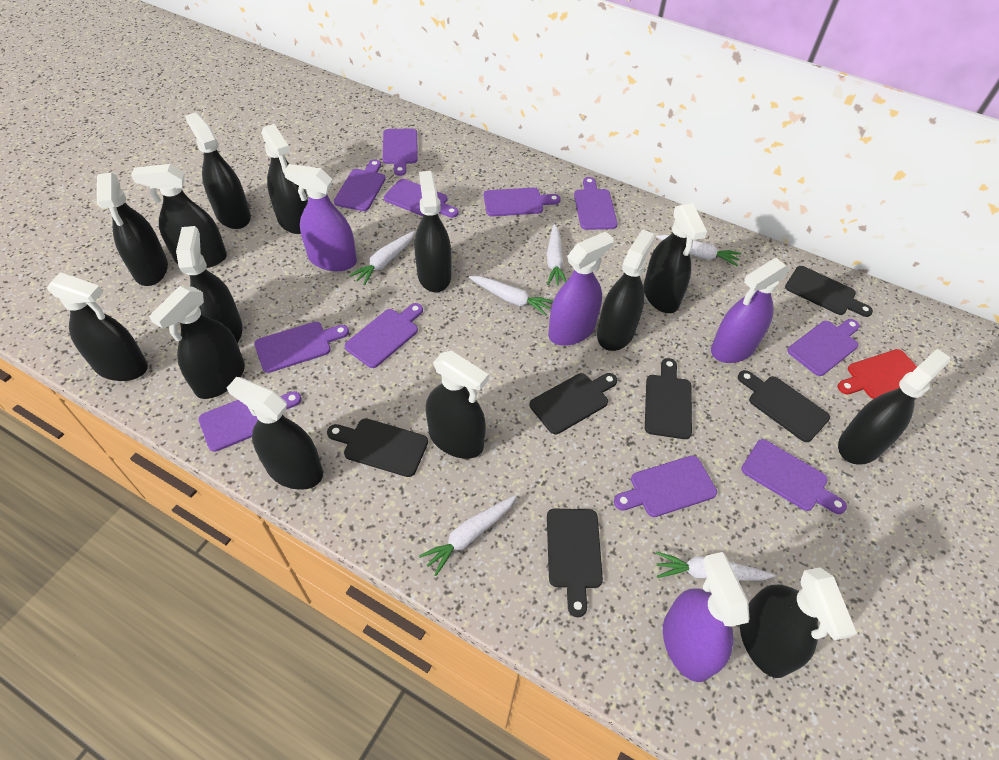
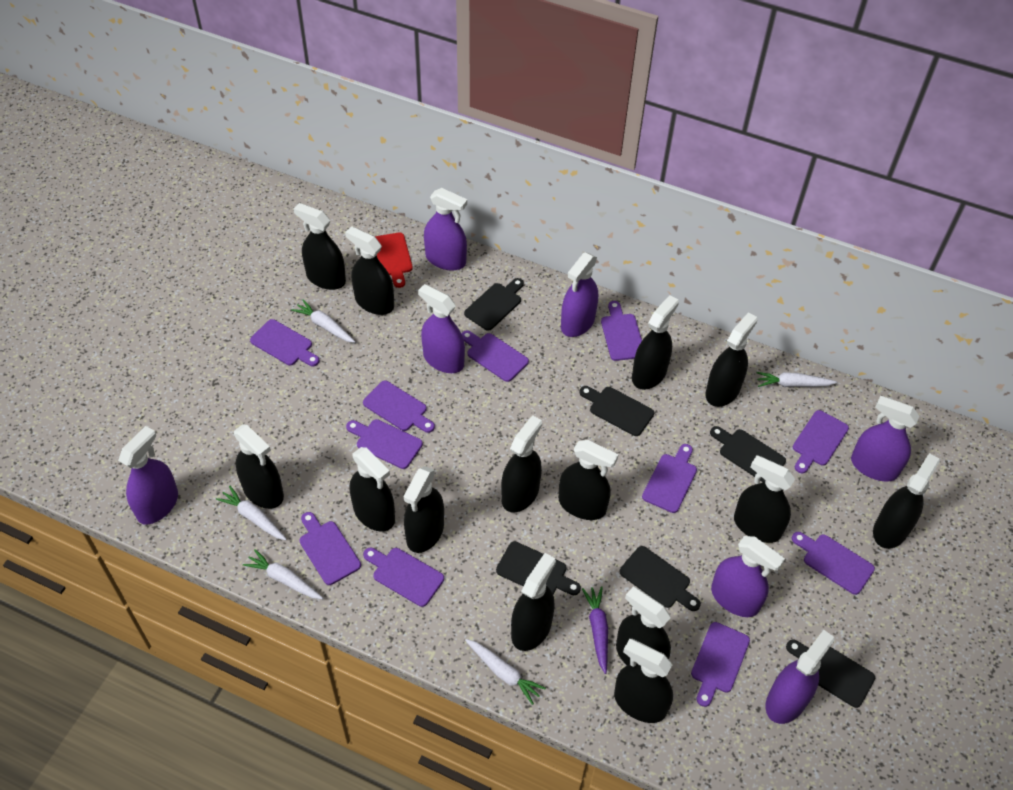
purple carrot: 0 -> 1
purple spray bottle: 4 -> 7
white carrot: 6 -> 5

